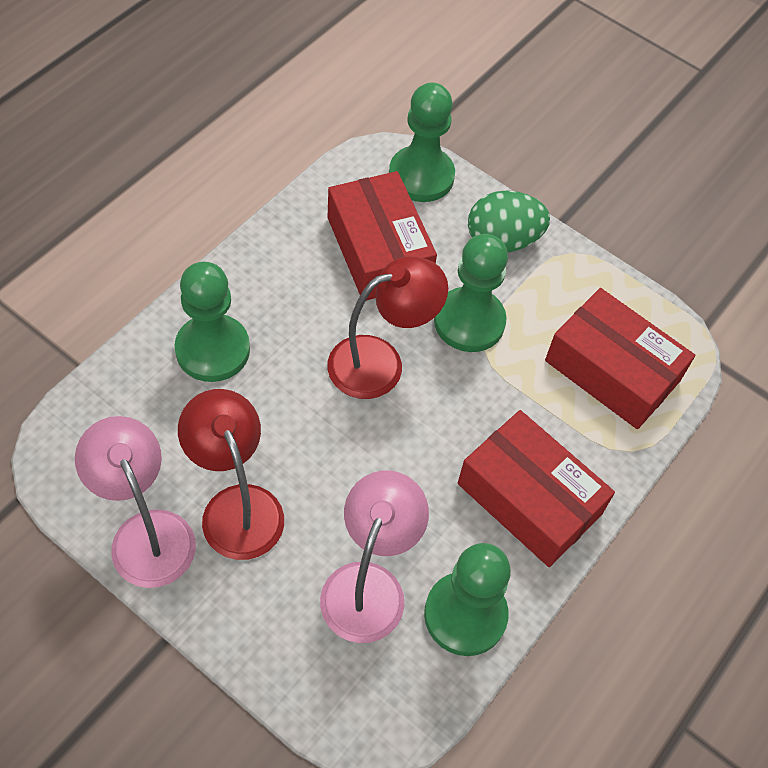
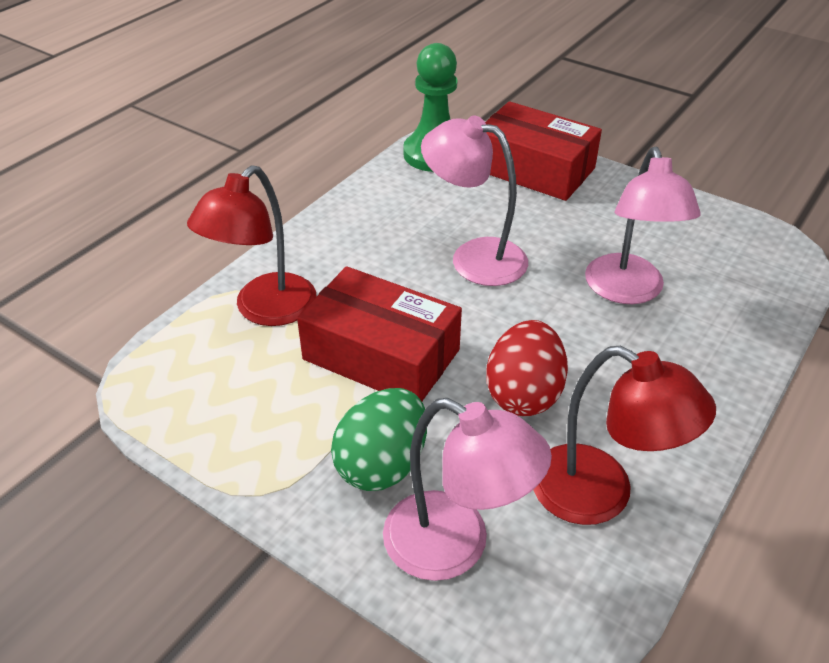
green pawn: 4 -> 1
pink lamp: 2 -> 3
red box: 3 -> 2
red egg: 0 -> 1

